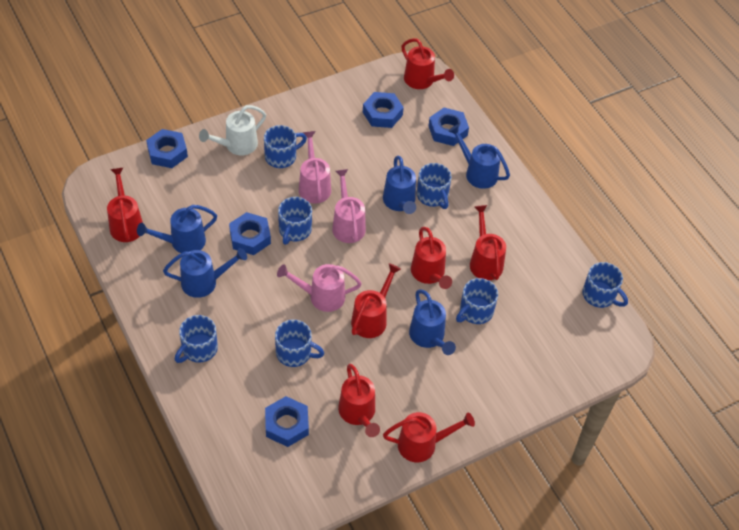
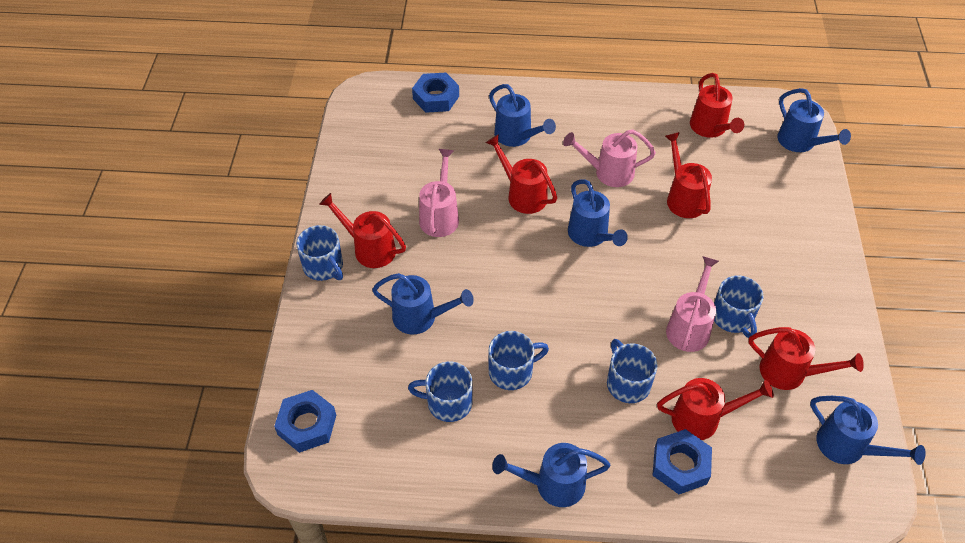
blue mug: 7 -> 5
blue nut: 5 -> 3
blue watering can: 5 -> 6
red watering can: 7 -> 6
white watering can: 1 -> 0

